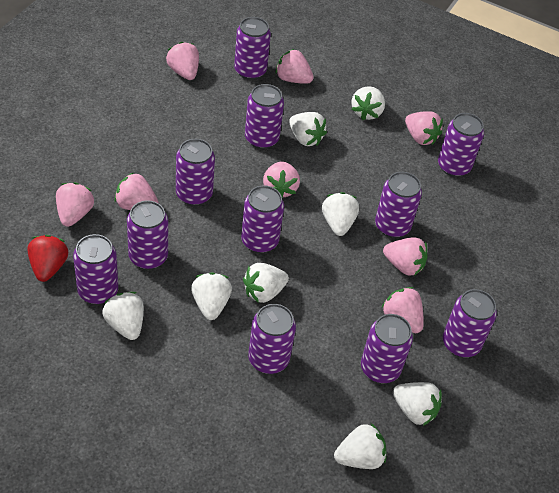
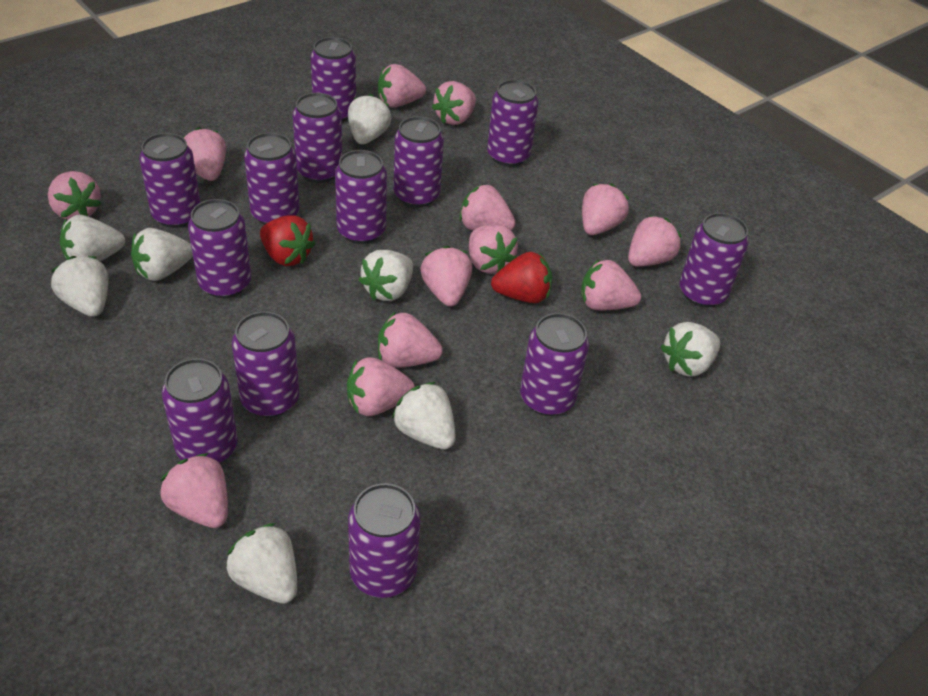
pink strawberry: 8 -> 13
purple can: 11 -> 13
red strawberry: 1 -> 2

